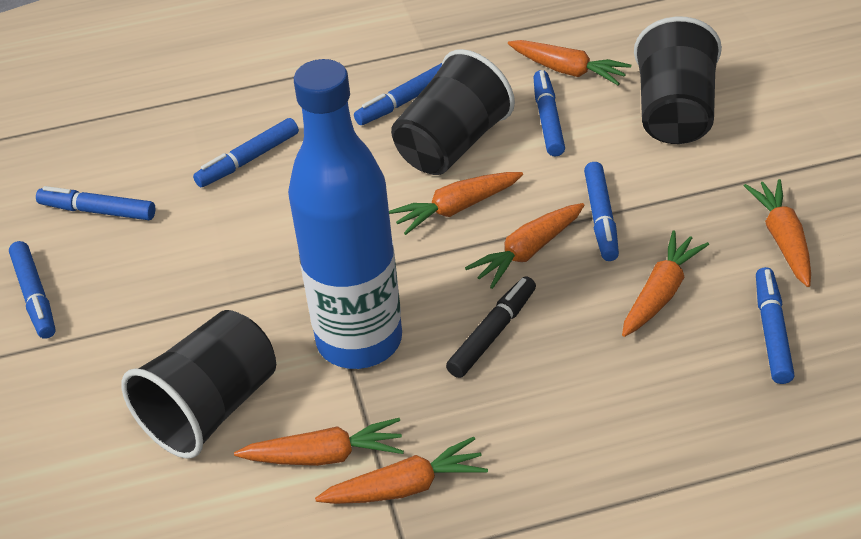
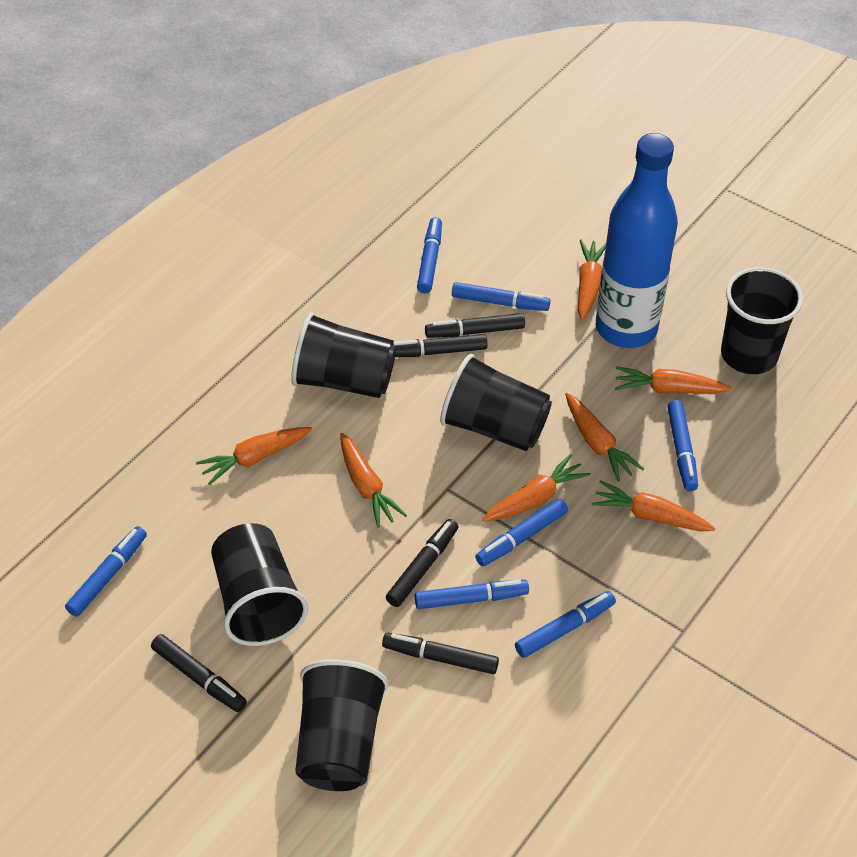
black cup: 3 -> 5
black marker: 1 -> 5

